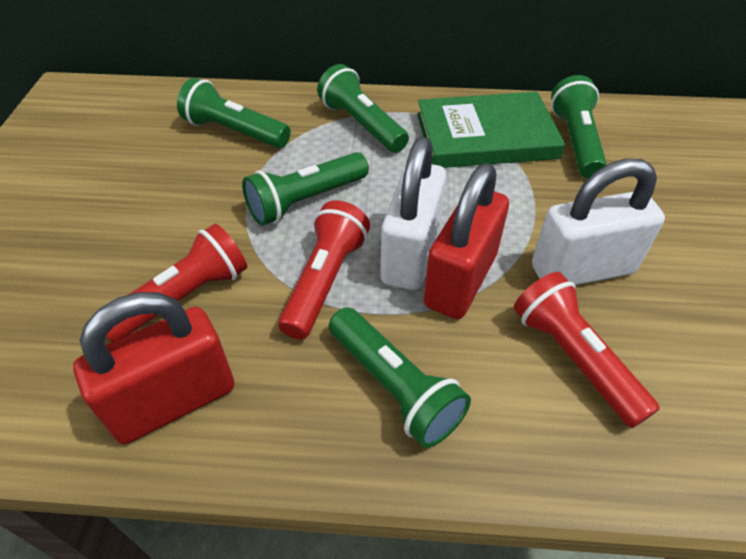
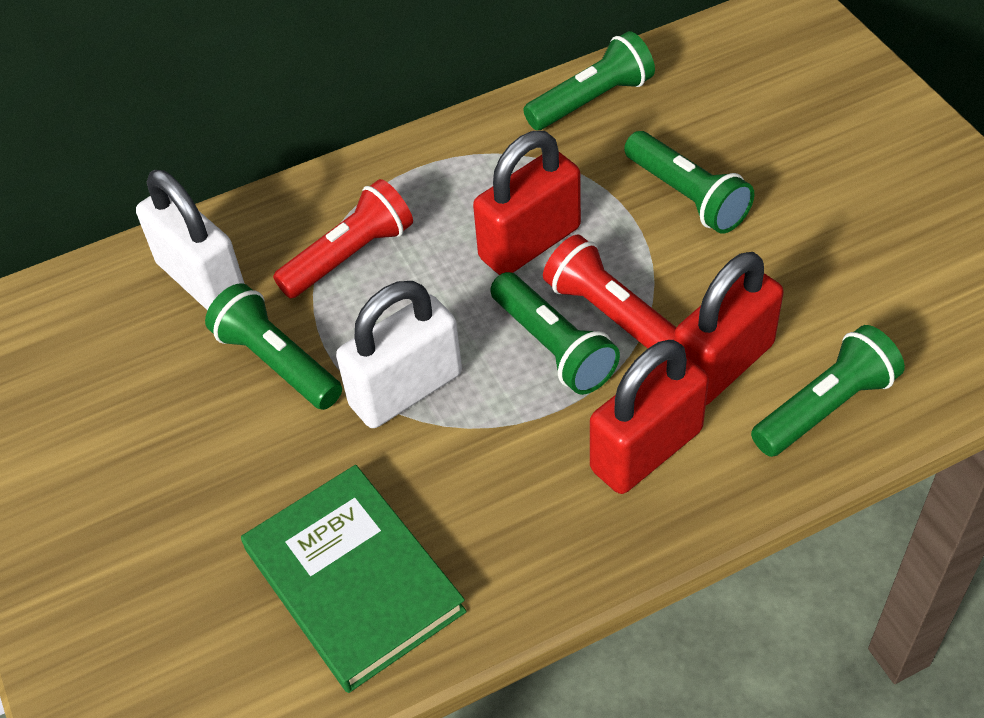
red flashlight: 3 -> 2
red padlock: 2 -> 3

